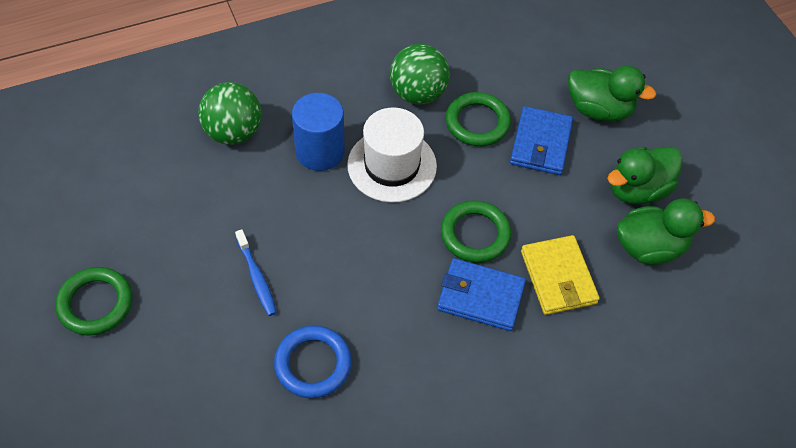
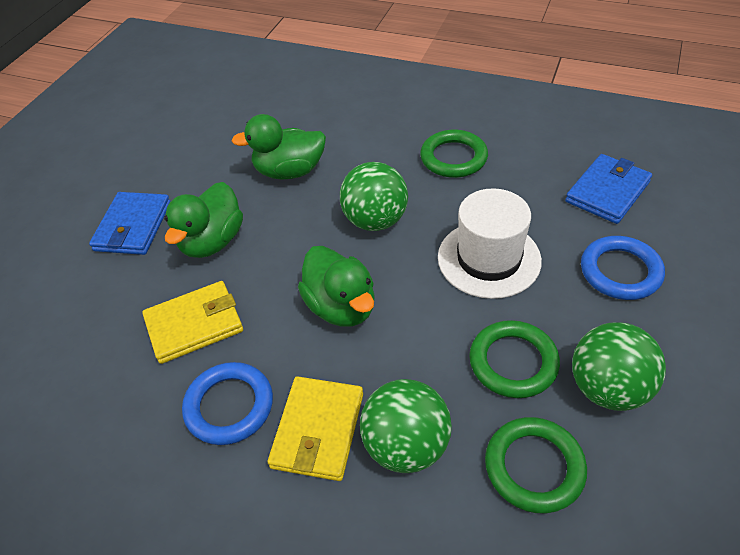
blue cylinder: 1 -> 0
blue ring: 1 -> 2
blue toothbrush: 1 -> 0
green ball: 2 -> 3
yellow wallet: 1 -> 2

